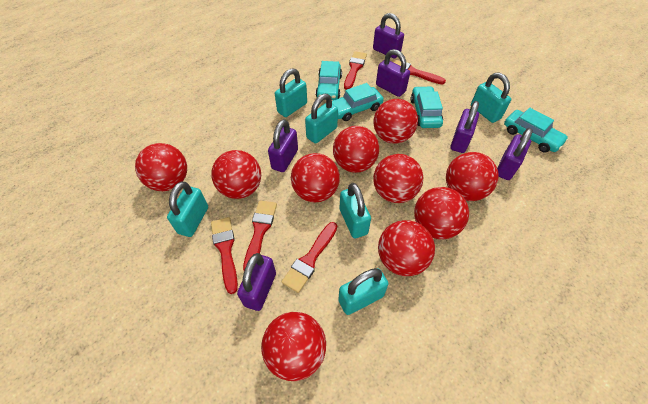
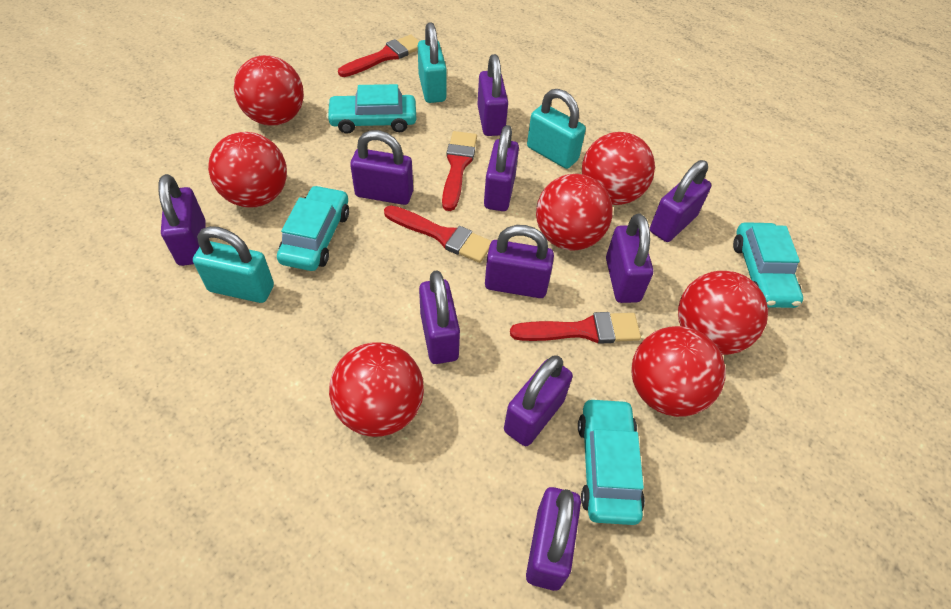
purple padlock: 6 -> 10
red ball: 10 -> 7
red brush: 5 -> 4
turquoise padlock: 6 -> 3

